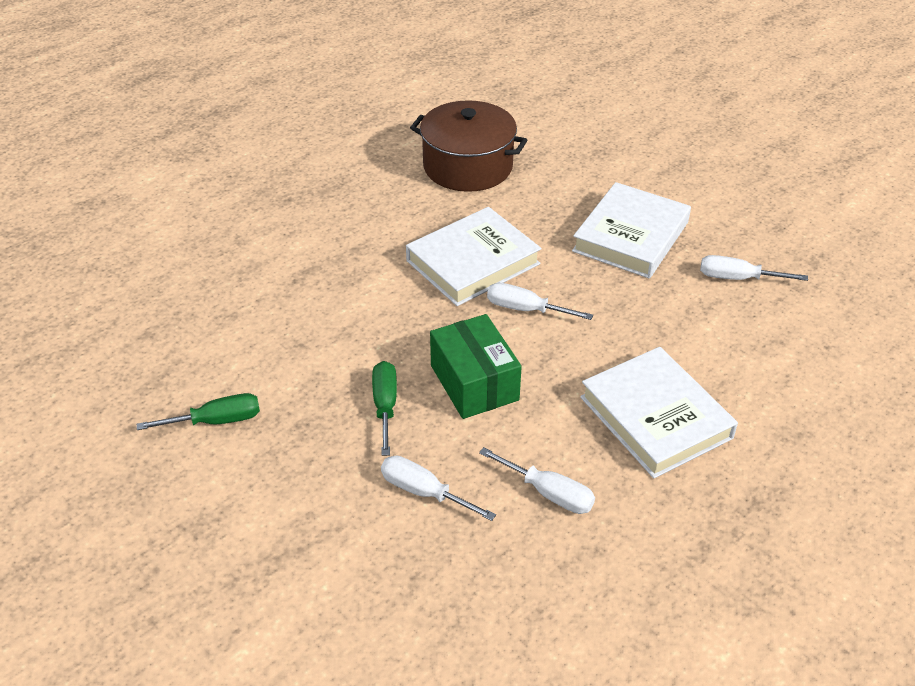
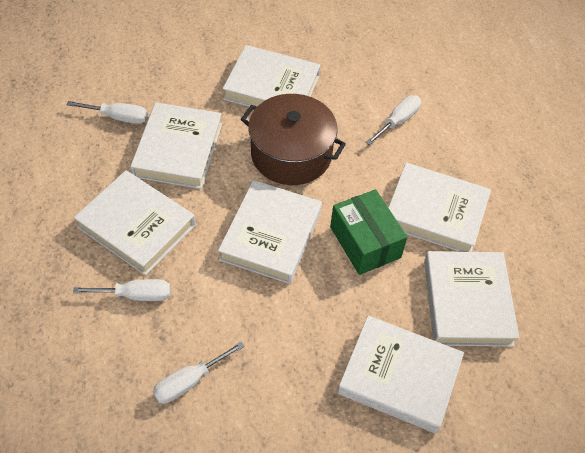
green screwdriver: 2 -> 0
white book: 3 -> 7

